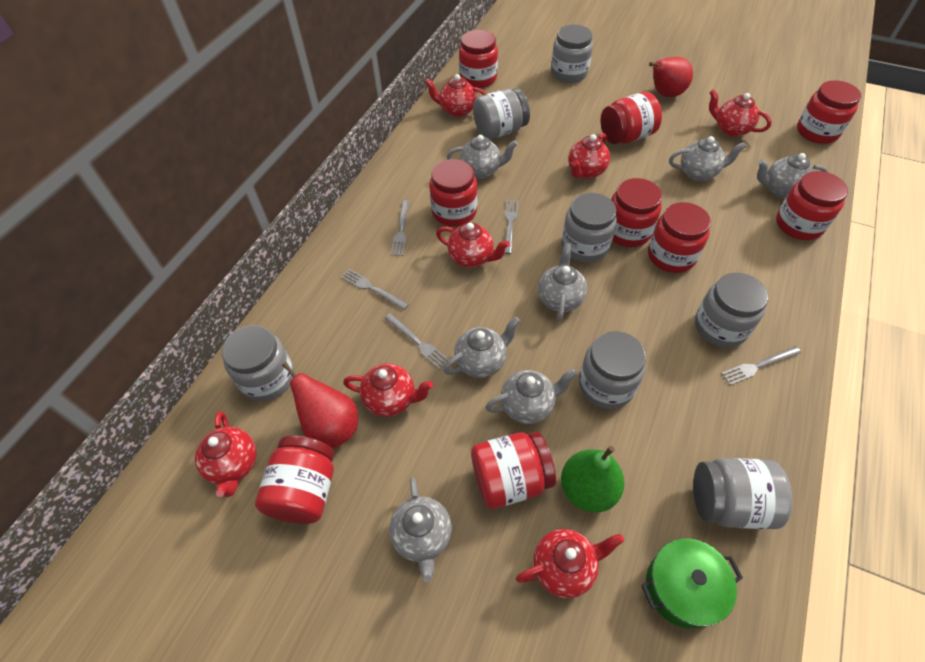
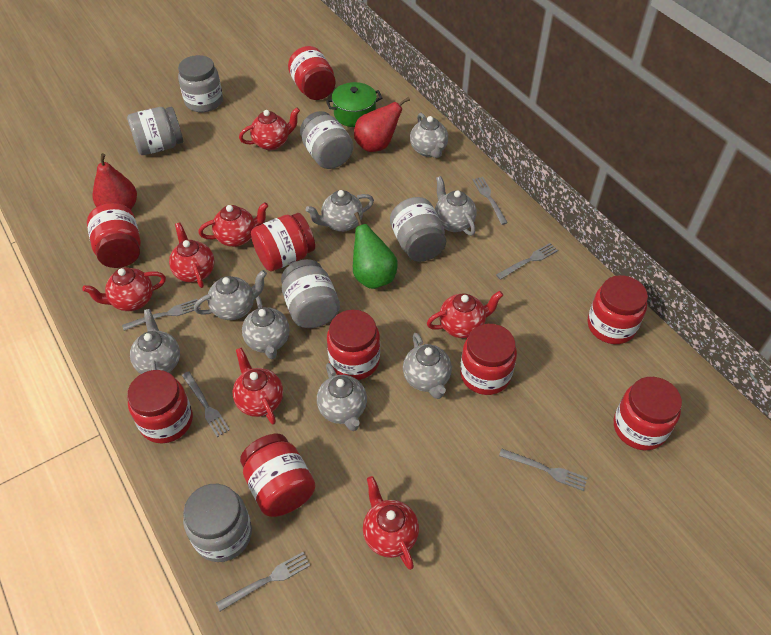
grey fork: 5 -> 6
grey jar: 7 -> 6
grey teapot: 7 -> 8

